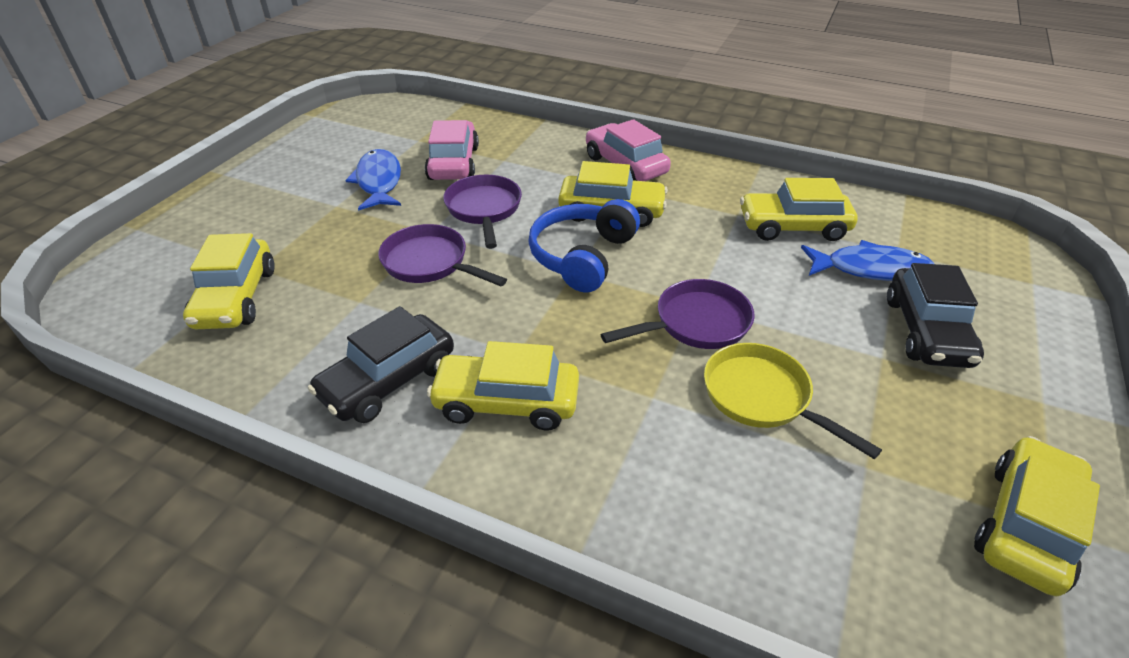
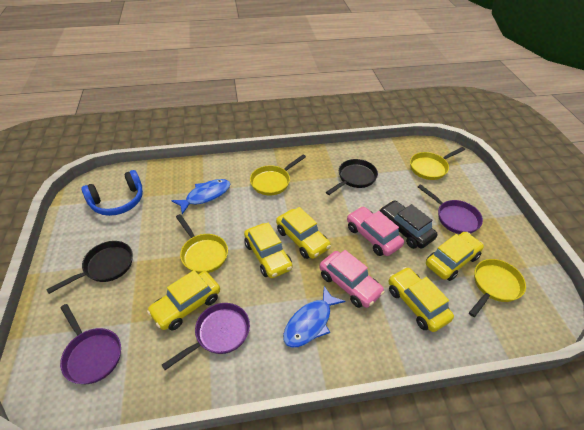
black car: 2 -> 1
black pan: 0 -> 2
yellow pan: 1 -> 4

